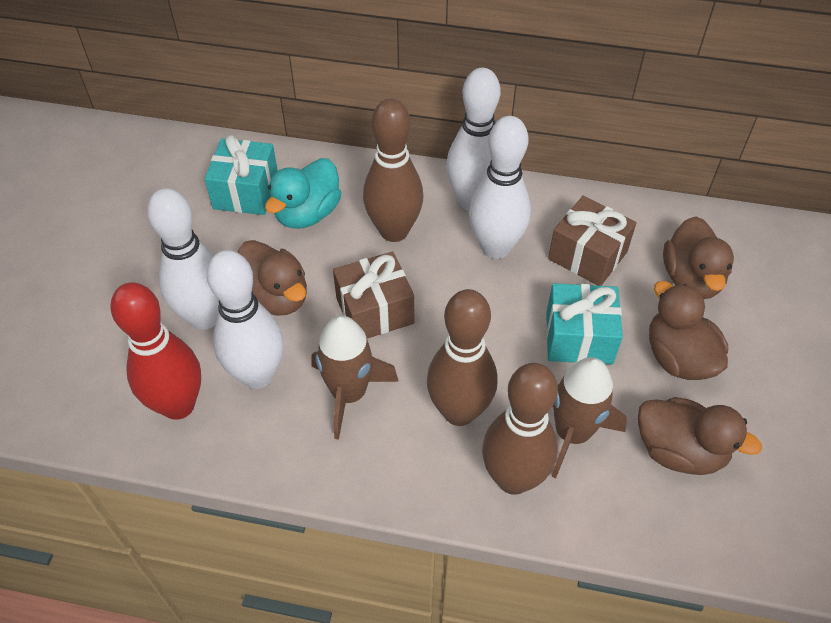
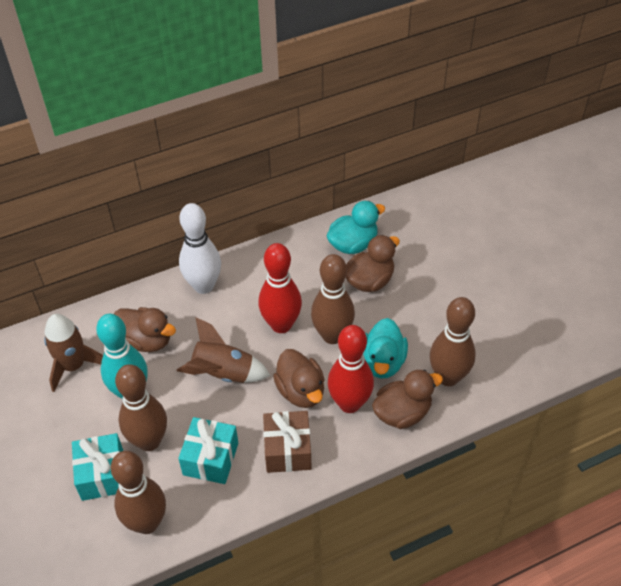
brown bowling pin: 3 -> 4
brown gift: 2 -> 1
red bowling pin: 1 -> 2
turquoise bowling pin: 0 -> 1
turquoise duck: 1 -> 2
white bowling pin: 4 -> 1

